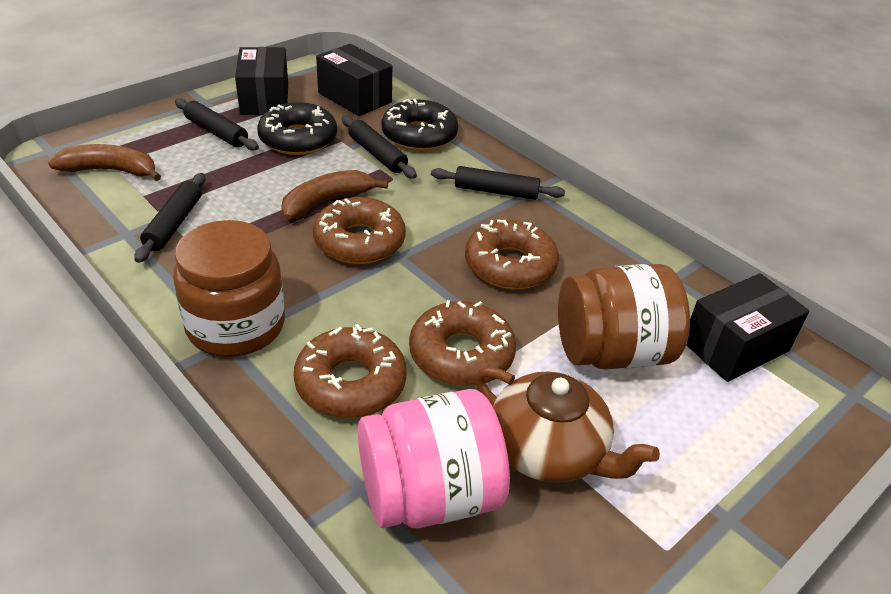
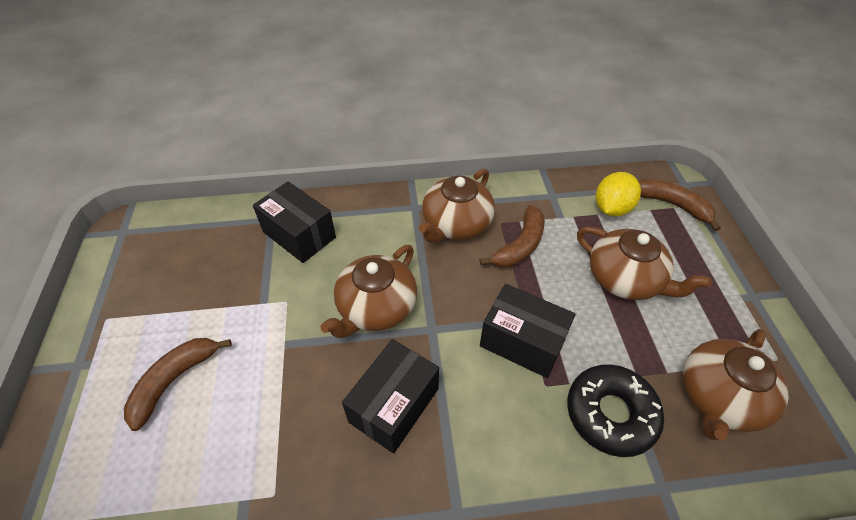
black donut: 2 -> 1
black rolling pin: 4 -> 0
brown banana: 2 -> 3
brown donut: 4 -> 0
brown jar: 2 -> 0
brown teapot: 1 -> 4
pink jar: 1 -> 0
yellow lemon: 0 -> 1

